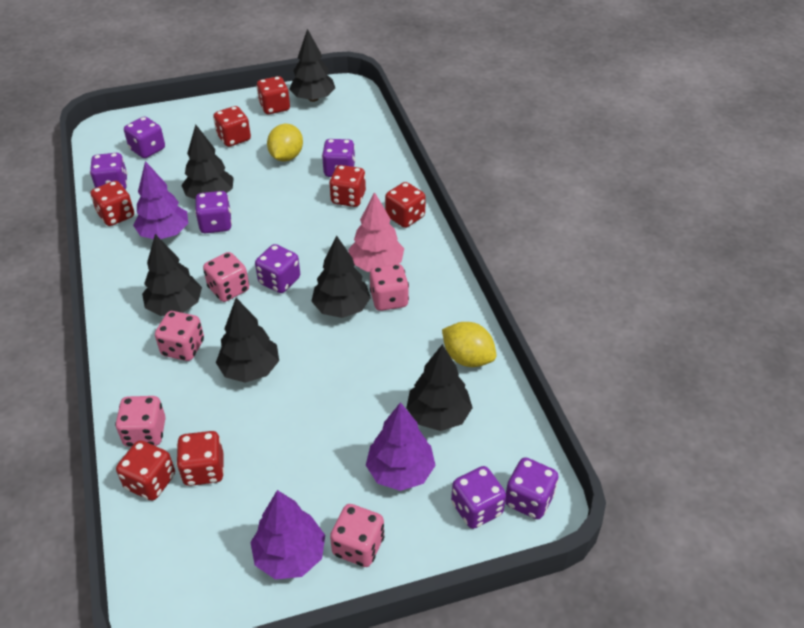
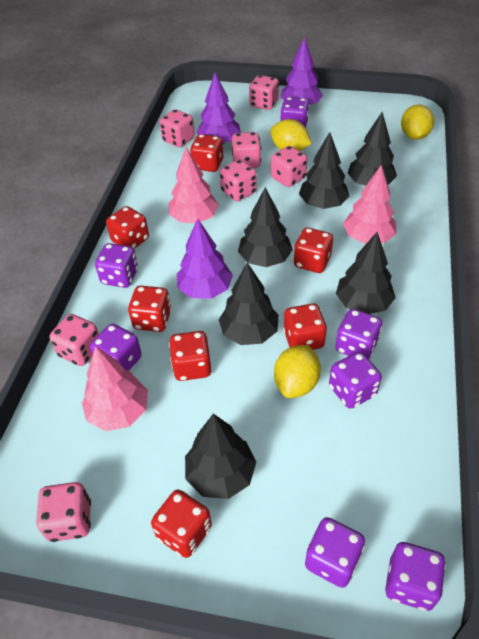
pink dice: 5 -> 7
pink tree: 1 -> 3
yellow lemon: 2 -> 3

